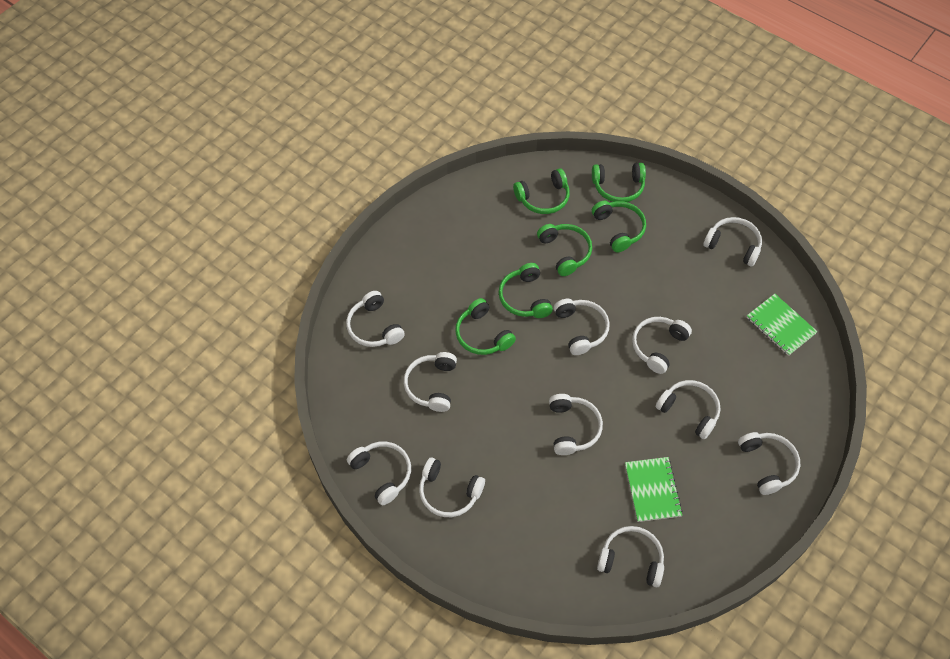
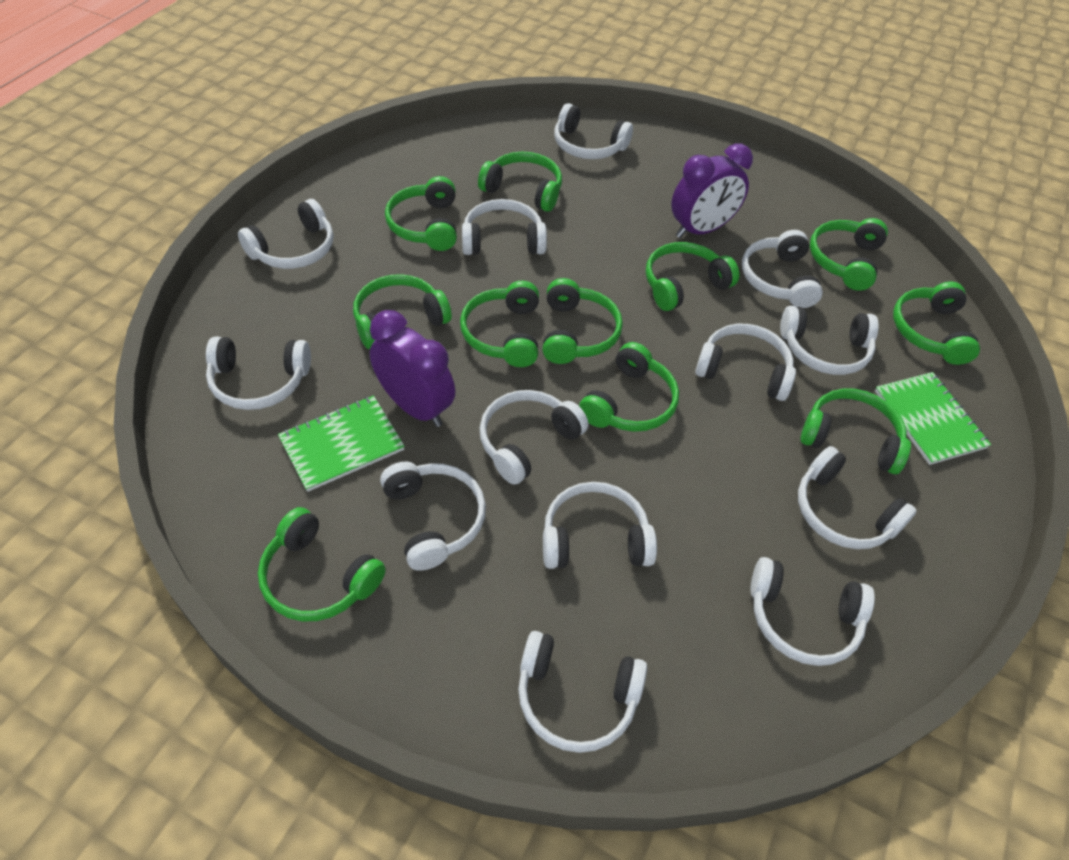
green headphones: 6 -> 11
purple clock: 0 -> 2
white headphones: 11 -> 13

